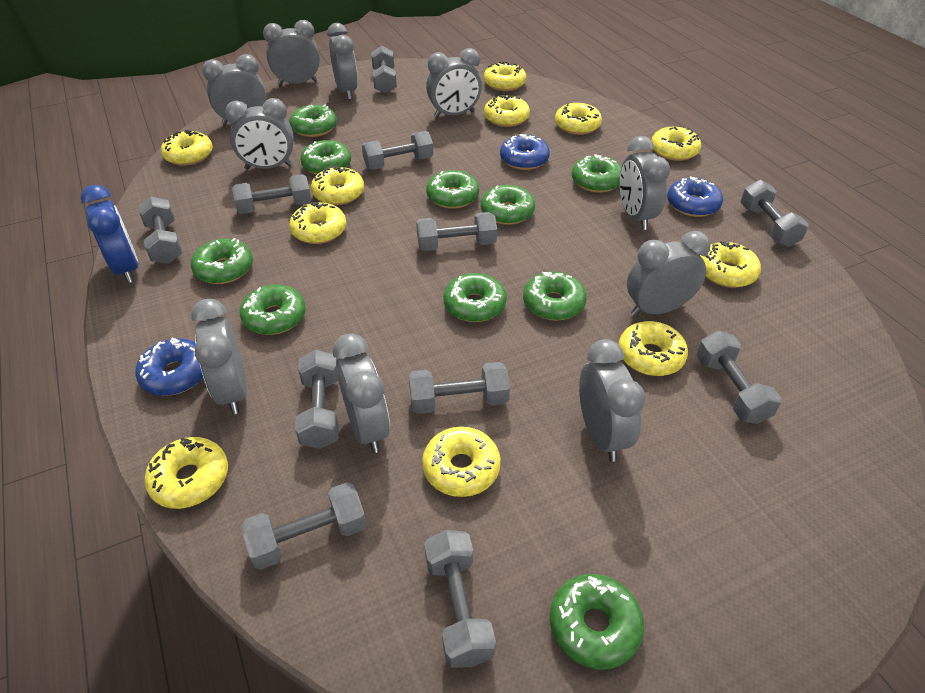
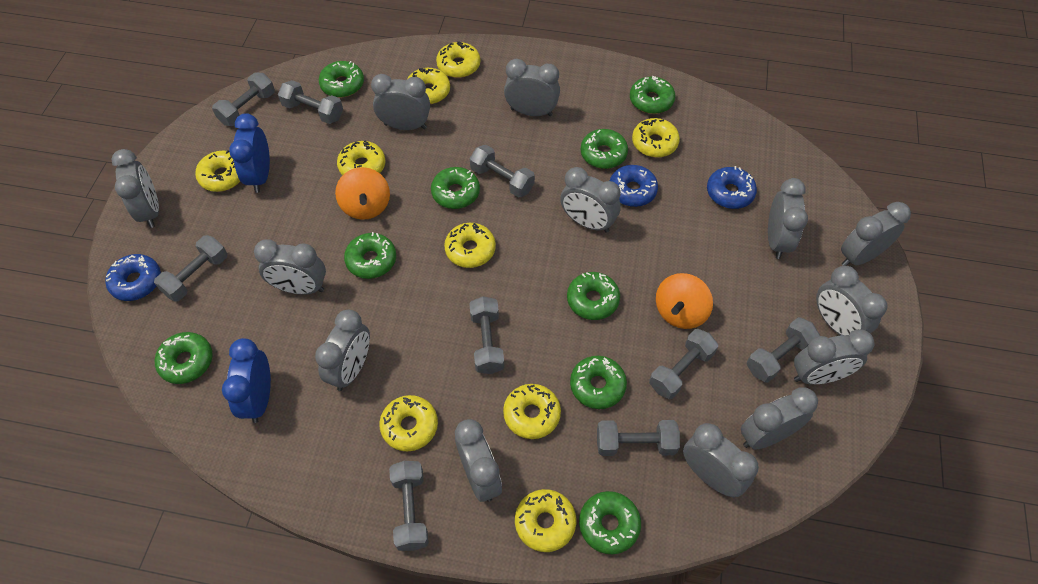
blue clock: 1 -> 2
green donut: 10 -> 9
grey clock: 10 -> 13
grey dumbbell: 11 -> 9
orange spinning top: 0 -> 2
yellow donut: 11 -> 9

